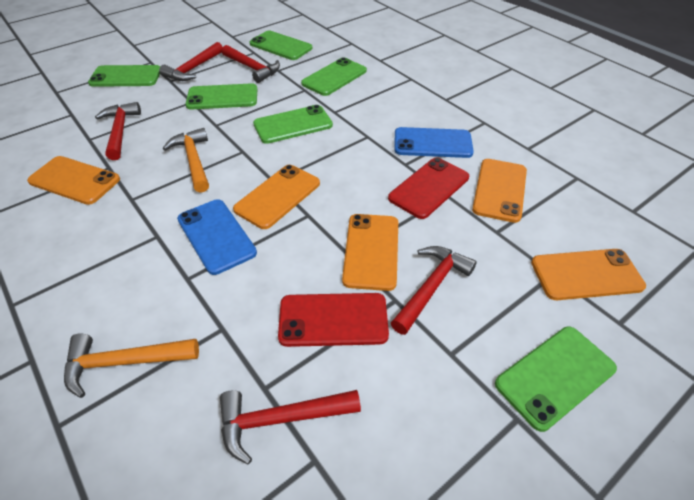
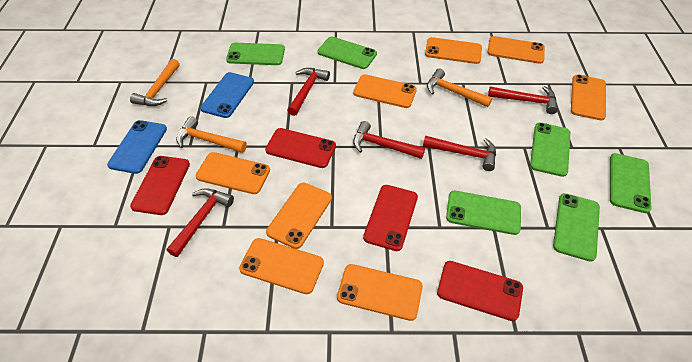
orange hammer: 2 -> 3
orange phone: 5 -> 8
red phone: 2 -> 4

